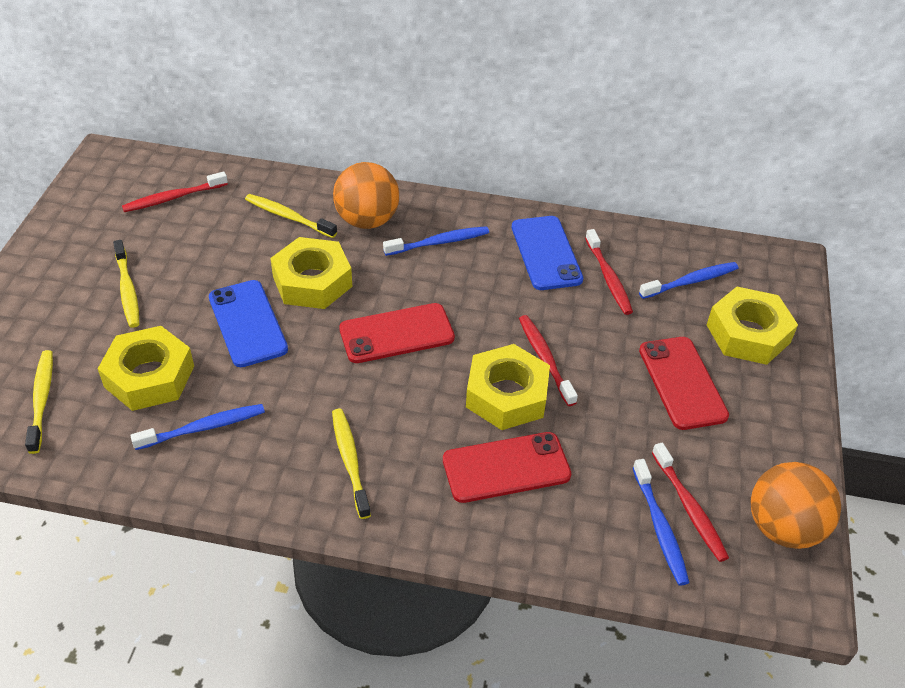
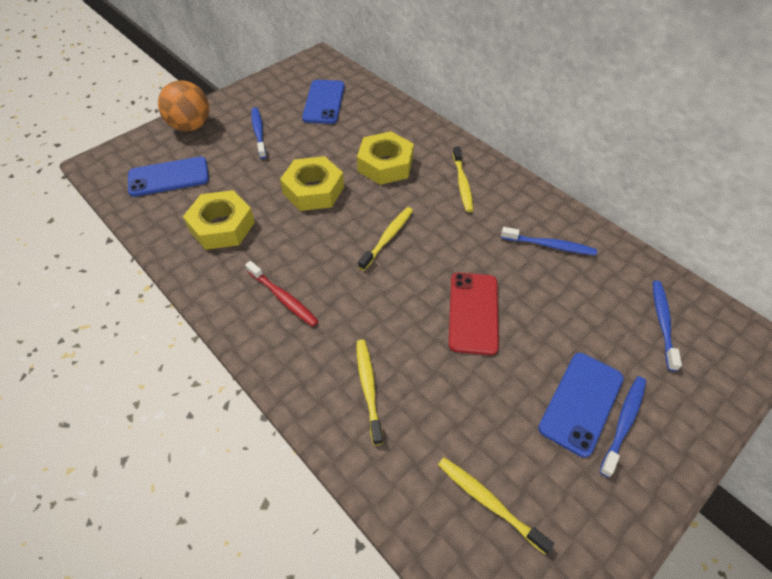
blue phone: 2 -> 3
orange ball: 2 -> 1
red phone: 3 -> 1
red toothbrush: 4 -> 1
yellow nut: 4 -> 3

